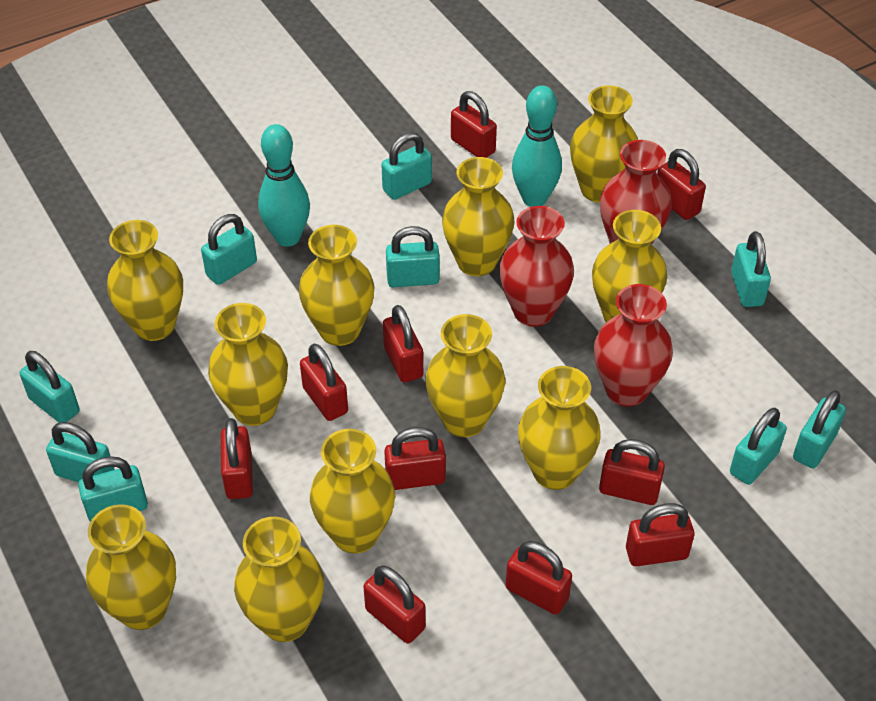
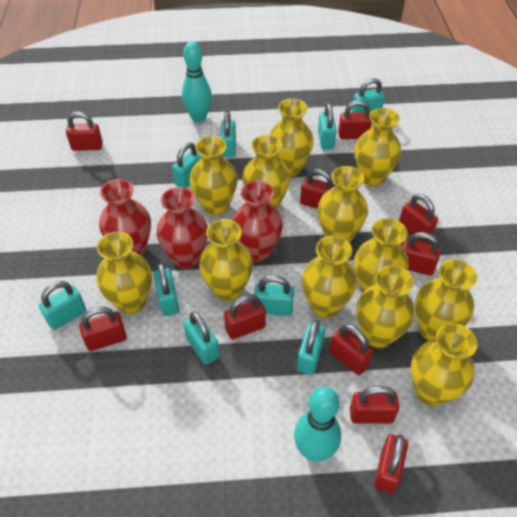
yellow vase: 11 -> 12

